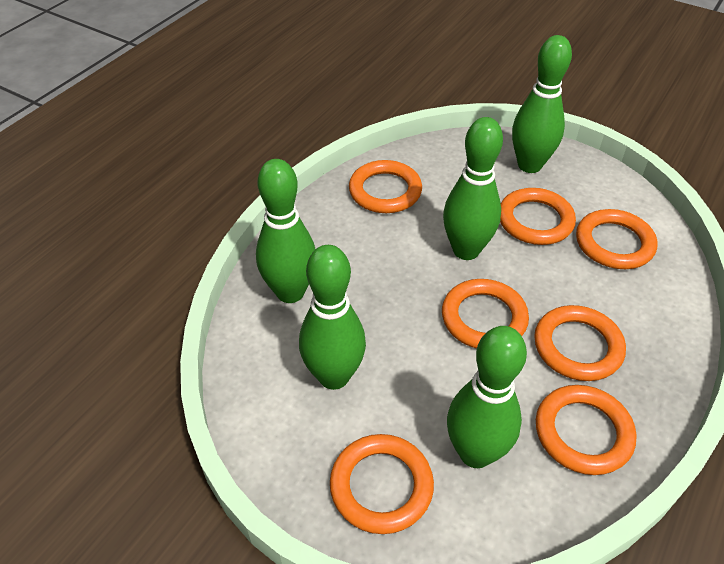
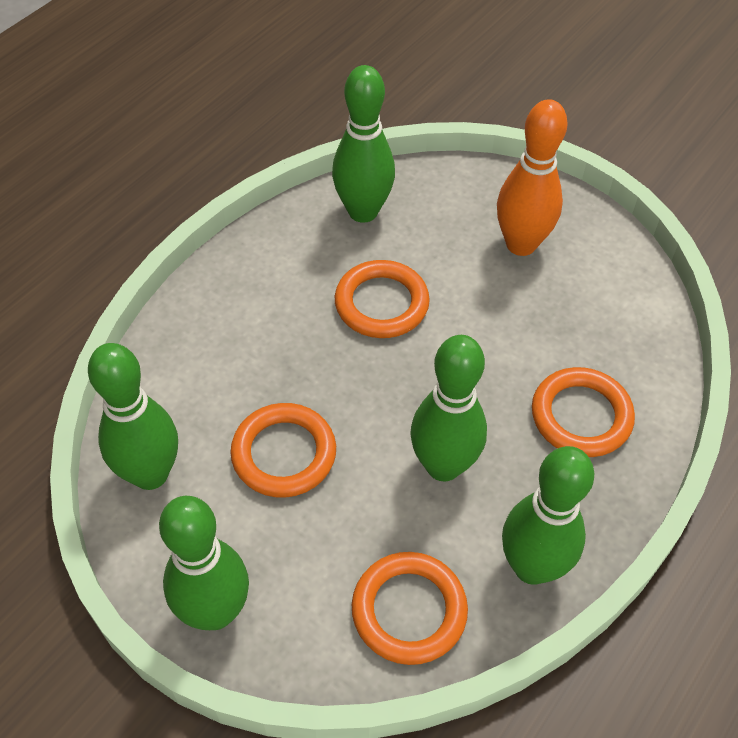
orange bowling pin: 0 -> 1
orange ring: 7 -> 4

